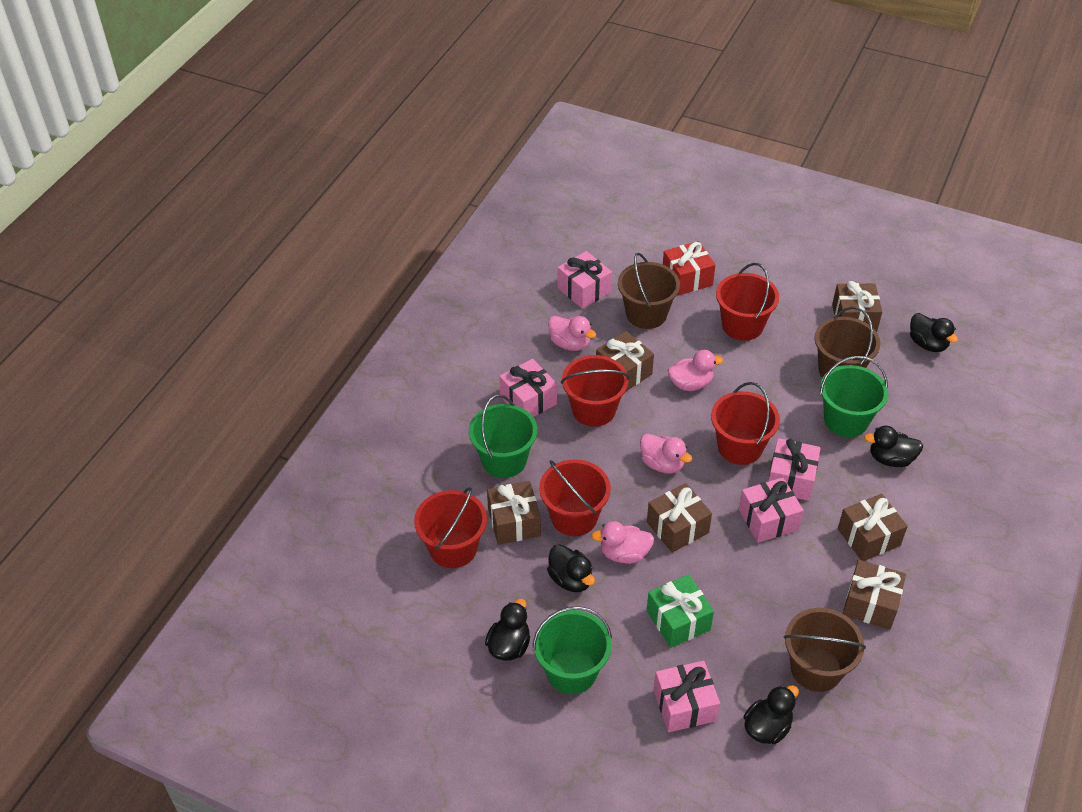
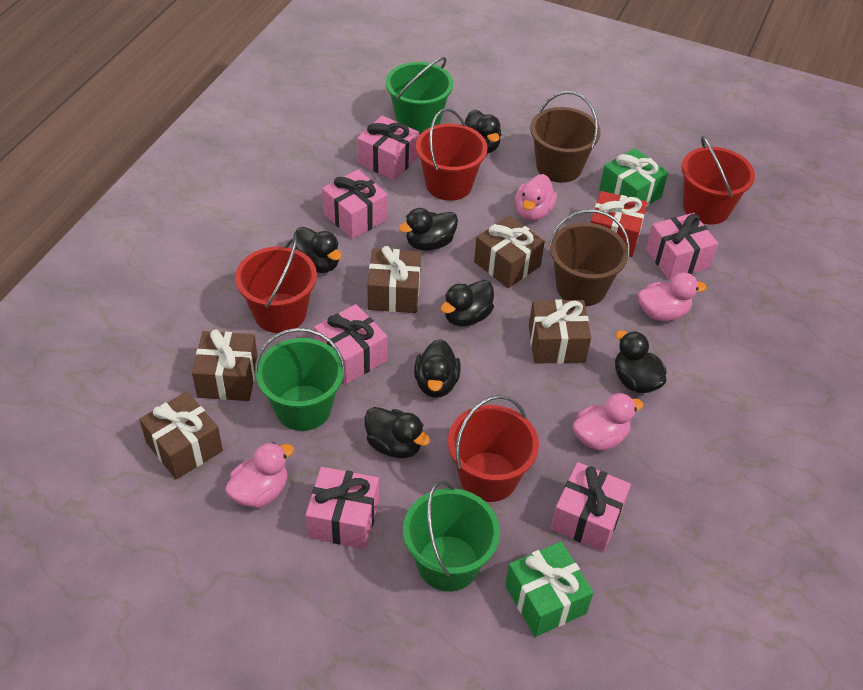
black duck: 5 -> 7
brown bucket: 3 -> 2
brown gift: 6 -> 5
green gift: 1 -> 2
pink gift: 5 -> 6
red bucket: 5 -> 4

